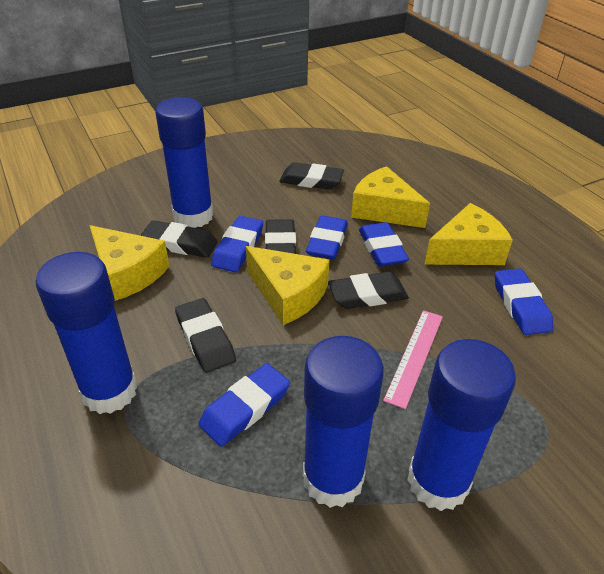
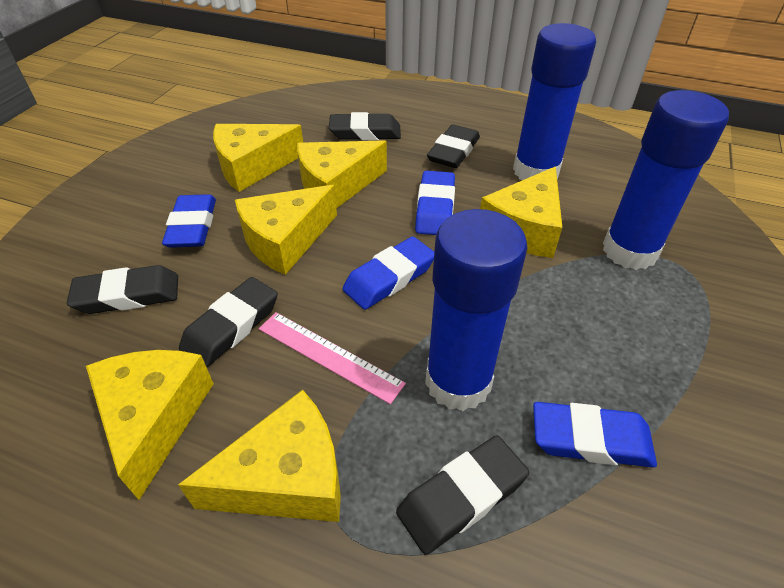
blue eraser: 5 -> 4
blue glue stick: 4 -> 3
yellow cheese: 4 -> 6

